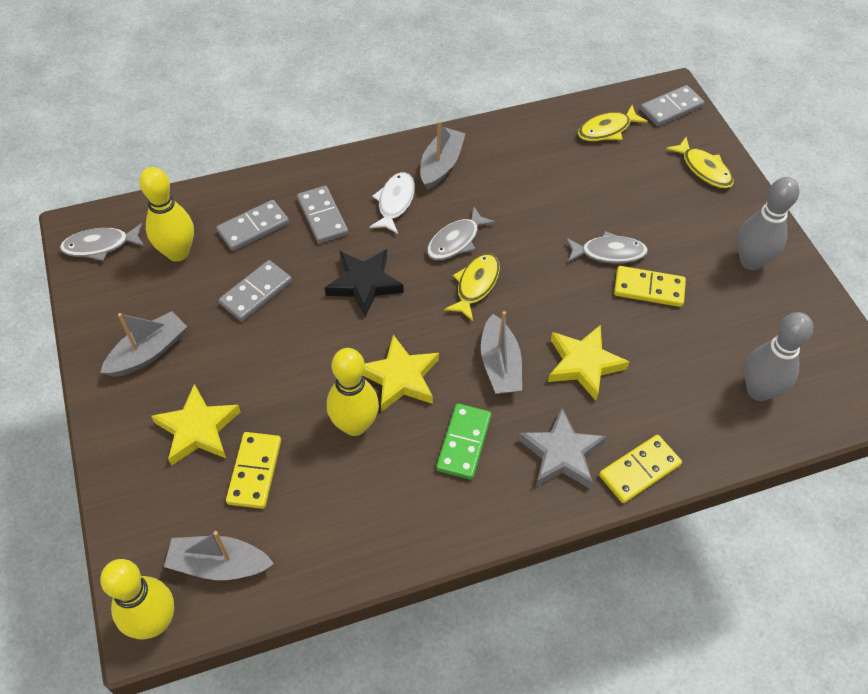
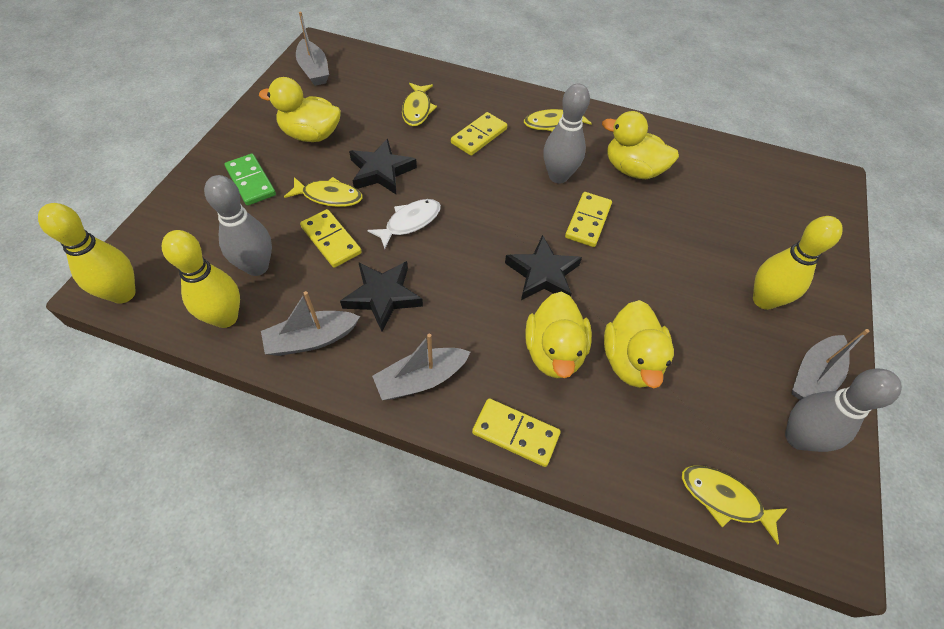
black star: 1 -> 3
grey bowling pin: 2 -> 3
grey domino: 4 -> 0
grey fish: 3 -> 0
grey star: 1 -> 0
yellow domino: 3 -> 4
yellow duck: 0 -> 4
yellow fish: 3 -> 4
yellow star: 3 -> 0

